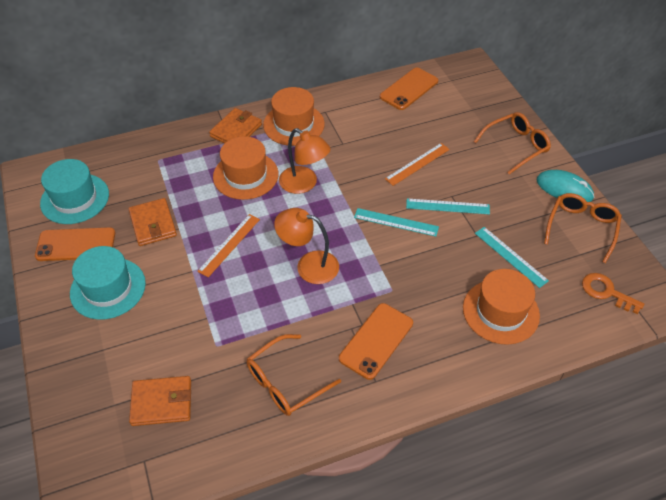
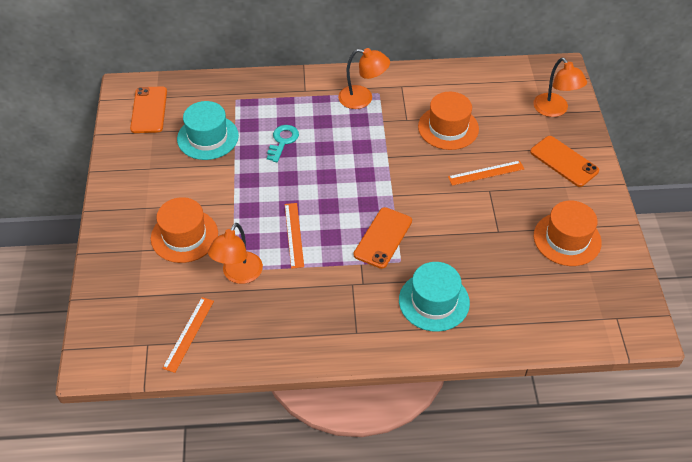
orange glasses: 3 -> 0
orange key: 1 -> 0
orange lamp: 2 -> 3
orange ruler: 2 -> 3
orange wallet: 3 -> 0
turquoise key: 0 -> 1
turquoise mouse: 1 -> 0
turquoise ruler: 3 -> 0

